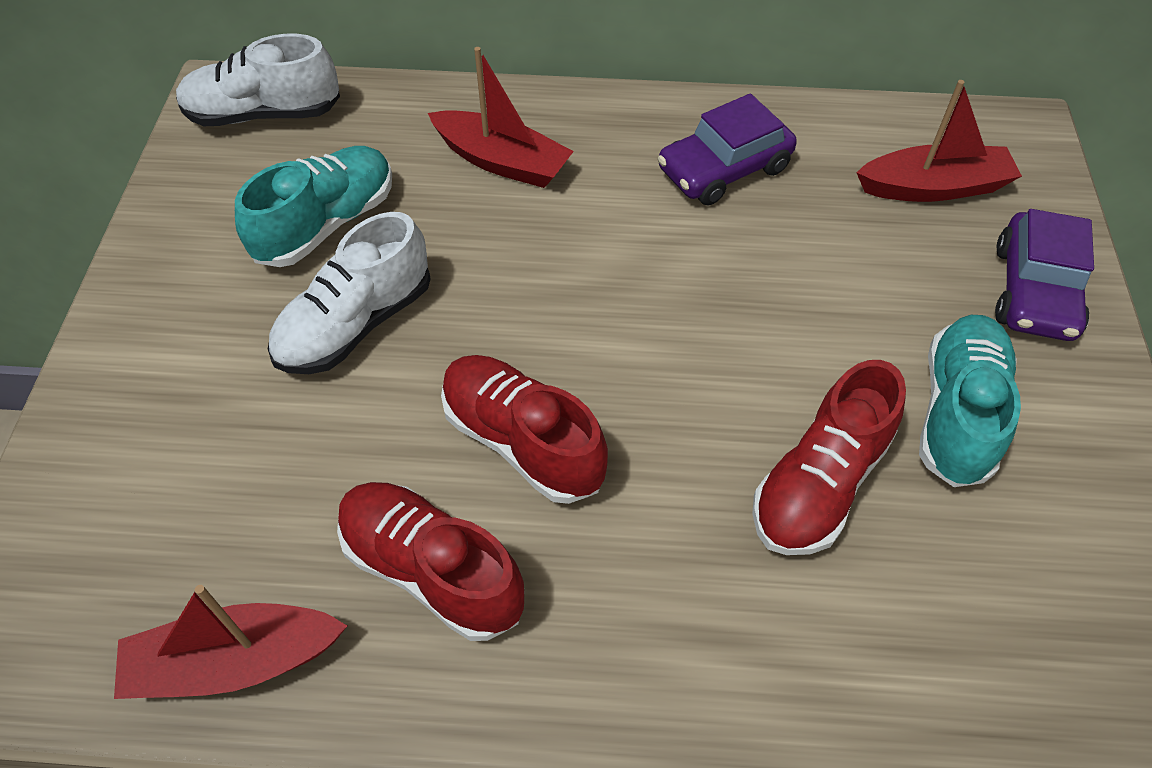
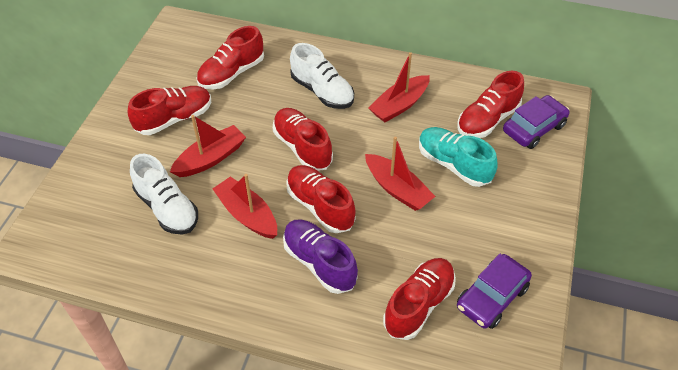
purple shoe: 0 -> 1
red boat: 3 -> 4
red shoe: 3 -> 6
turquoise shoe: 2 -> 1

